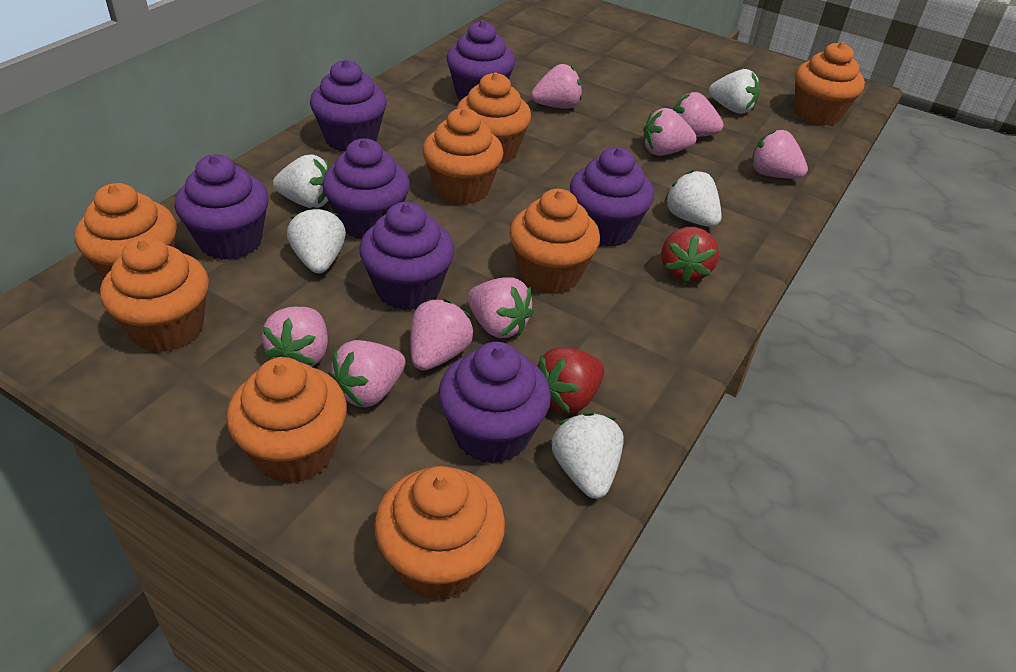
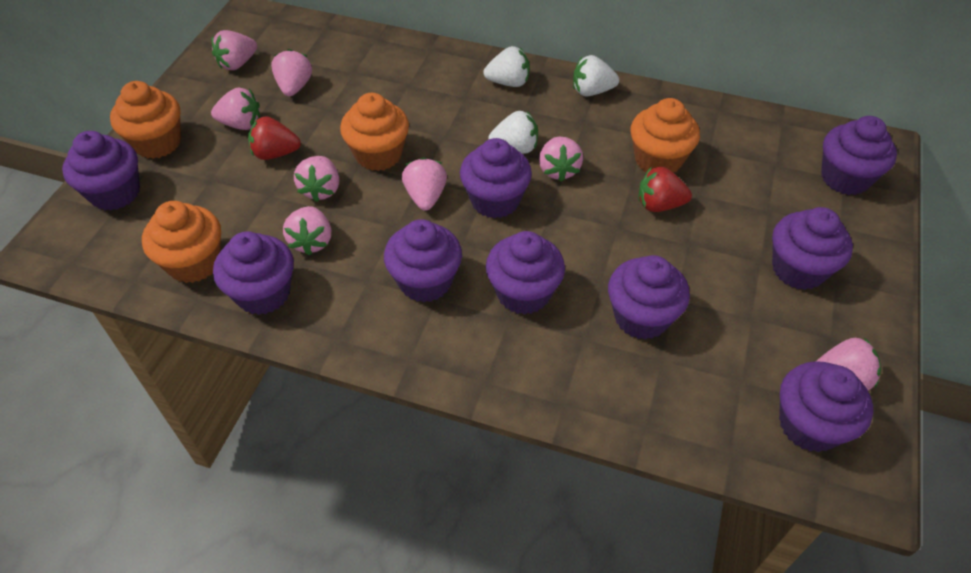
orange cupcake: 8 -> 4
purple cupcake: 7 -> 9
white strawberry: 5 -> 3

